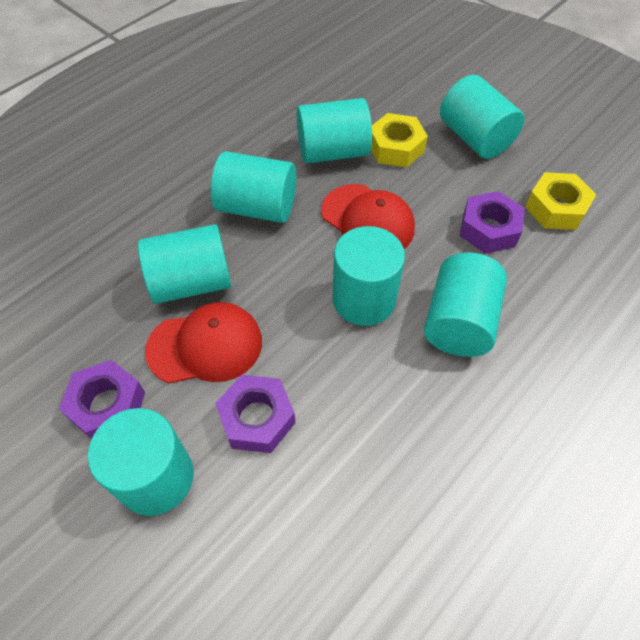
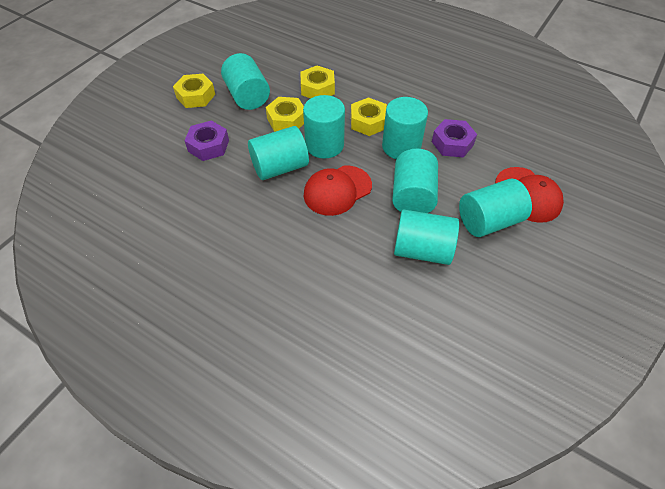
purple nut: 3 -> 2
yellow nut: 2 -> 4

